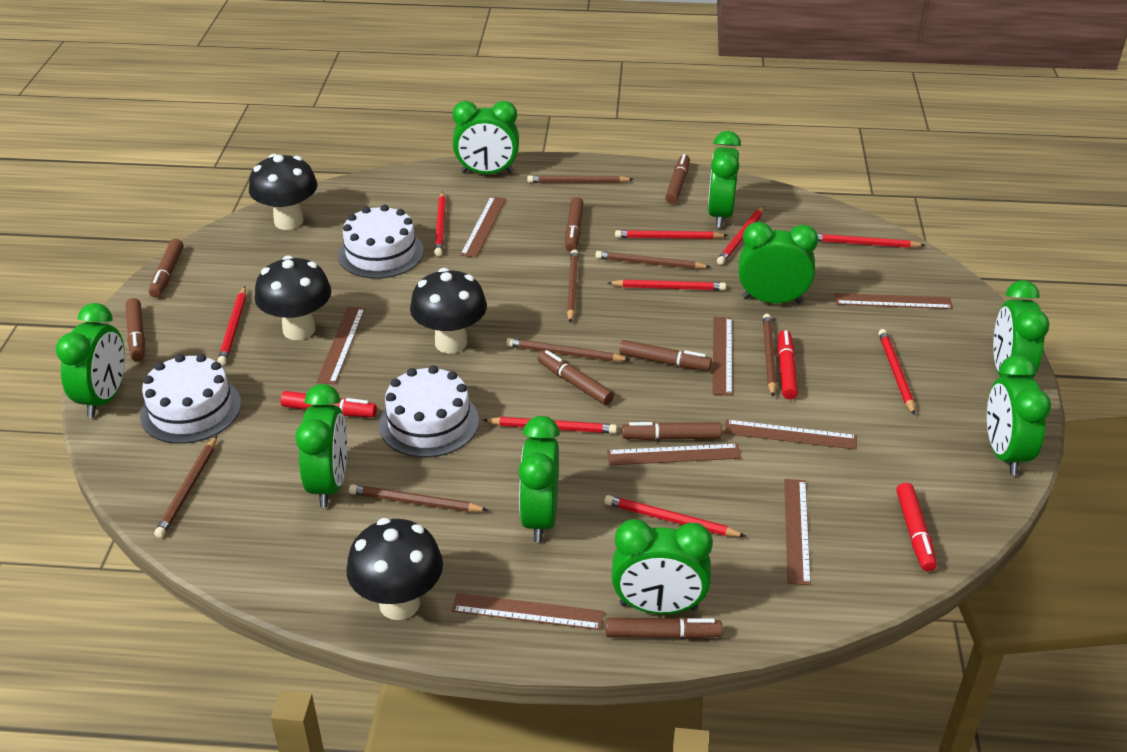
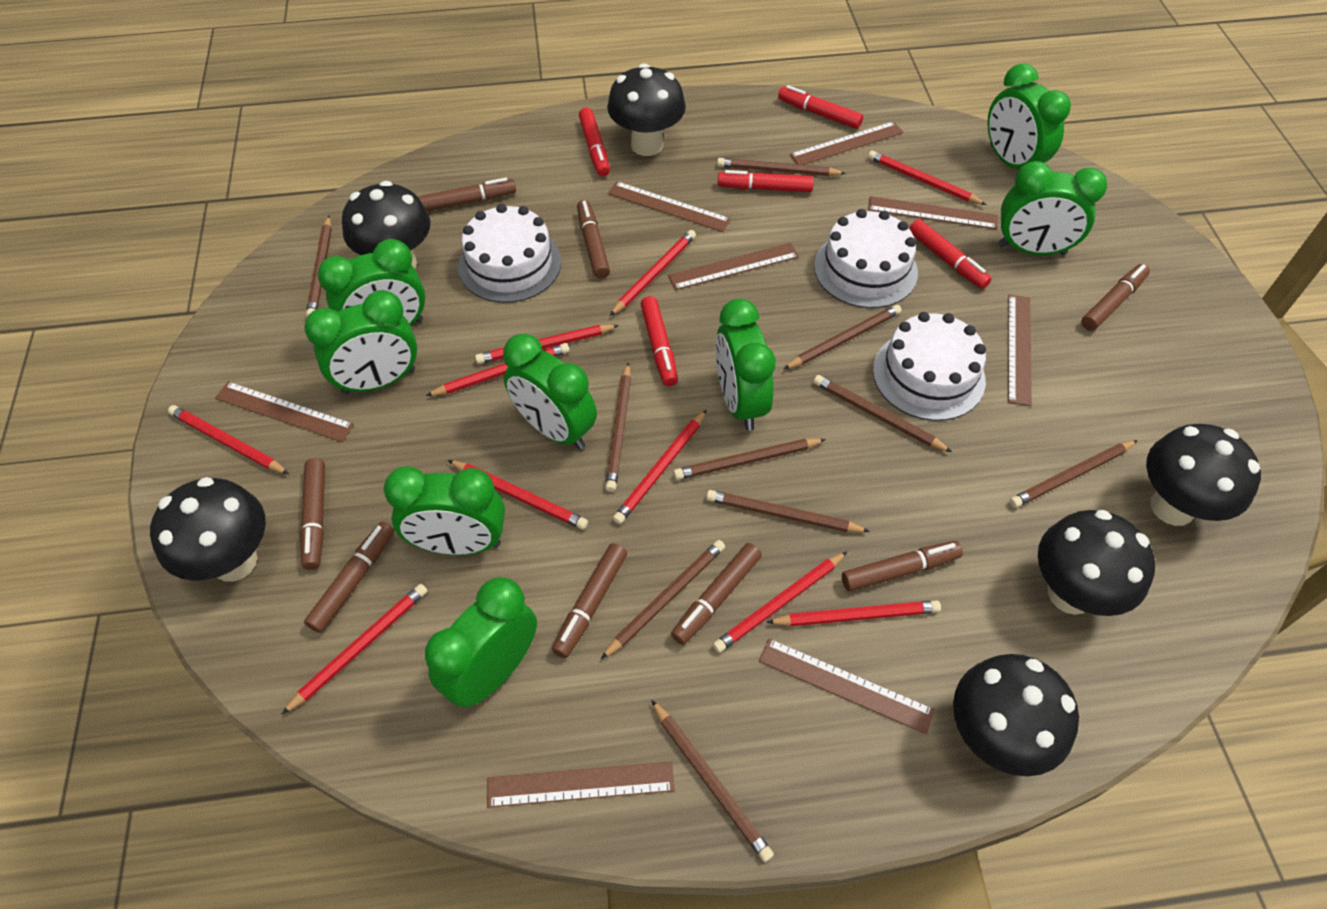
black mushroom: 4 -> 6
brown pencil: 7 -> 10
green clock: 9 -> 8
red marker: 3 -> 5
red pencil: 9 -> 10

